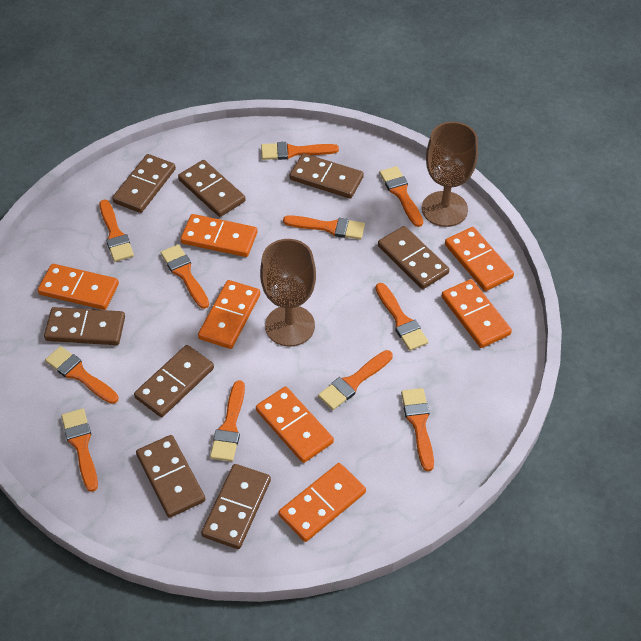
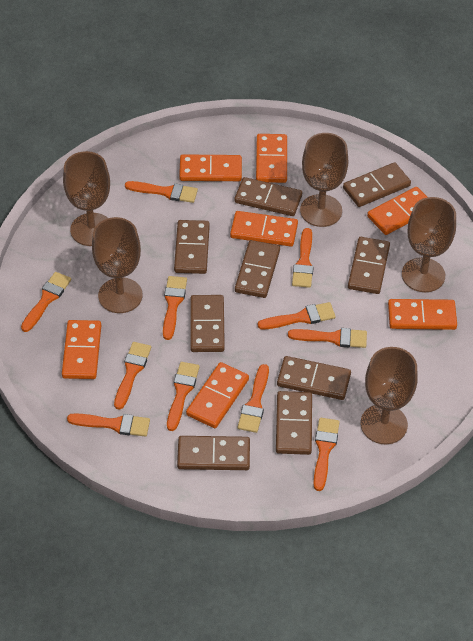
brown domino: 8 -> 9
brown goblet: 2 -> 5

